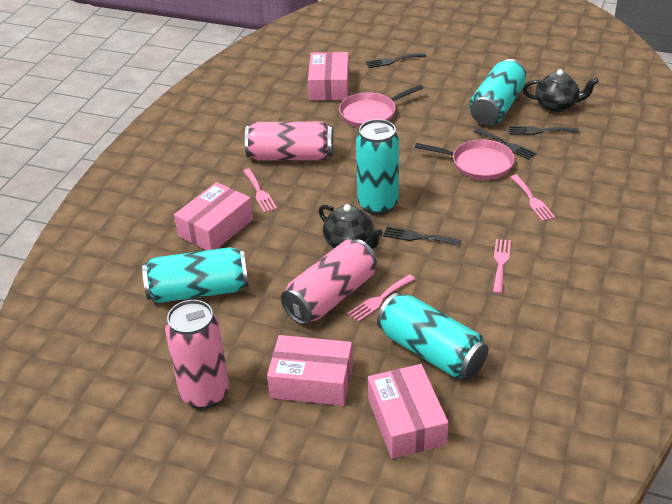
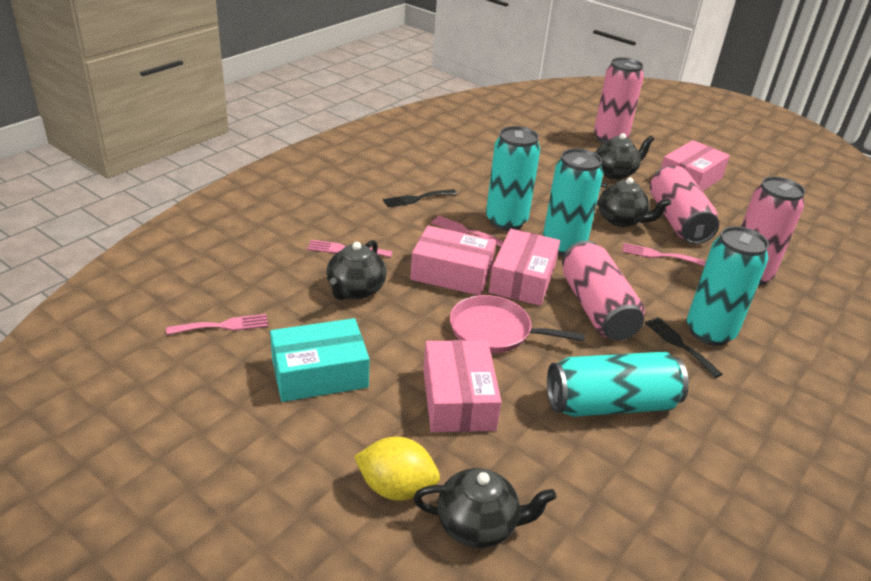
black fork: 4 -> 2
black teapot: 2 -> 4
pink can: 3 -> 4
pink pan: 2 -> 1
turquoise box: 0 -> 1
yellow lemon: 0 -> 1

